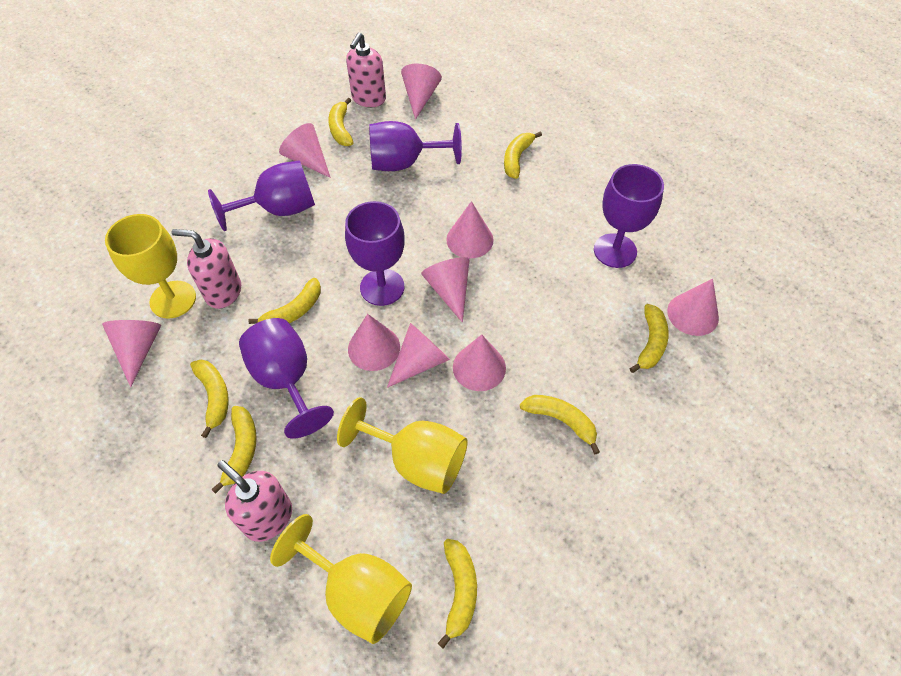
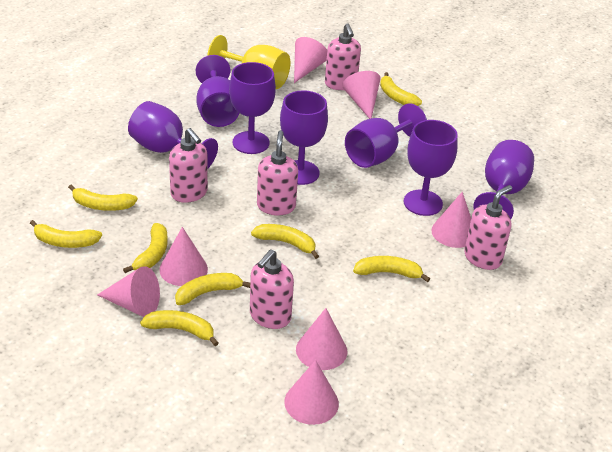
pink cone: 9 -> 7
pink soap dispenser: 3 -> 5
purple goblet: 5 -> 7
yellow goblet: 3 -> 1

